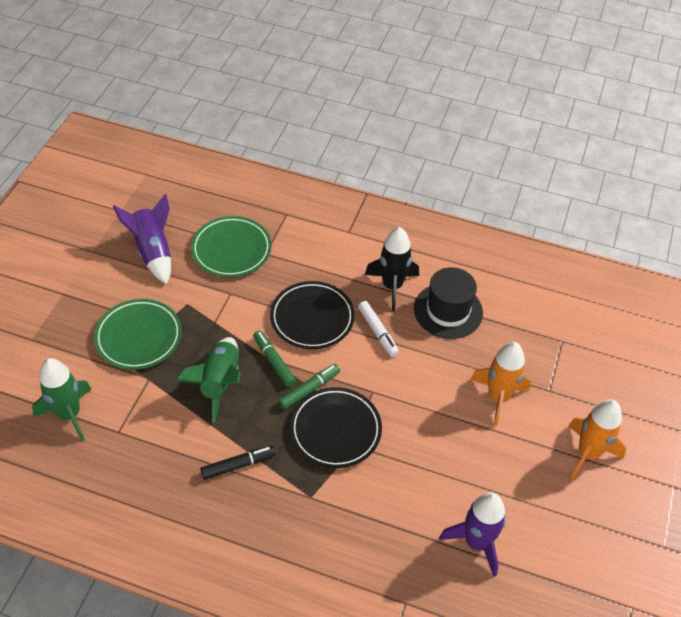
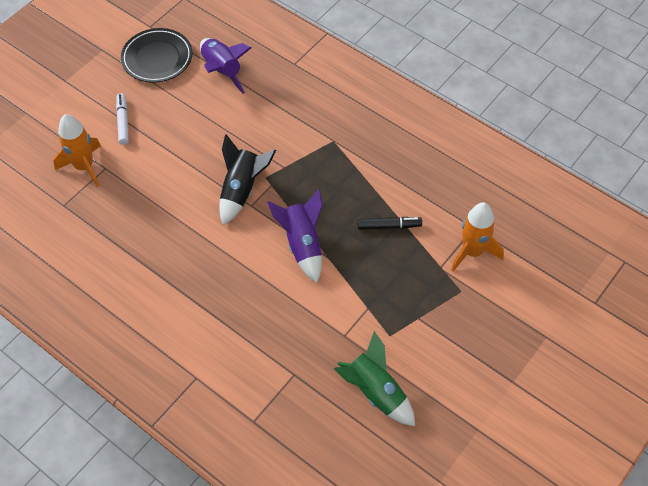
black hat: 1 -> 0
black plate: 2 -> 1
green marker: 2 -> 0
green plate: 2 -> 0
green rocket: 2 -> 1

